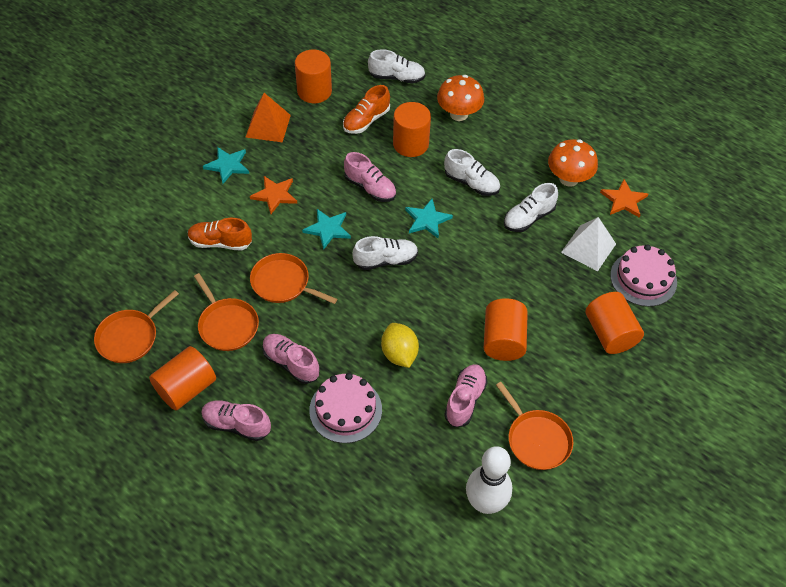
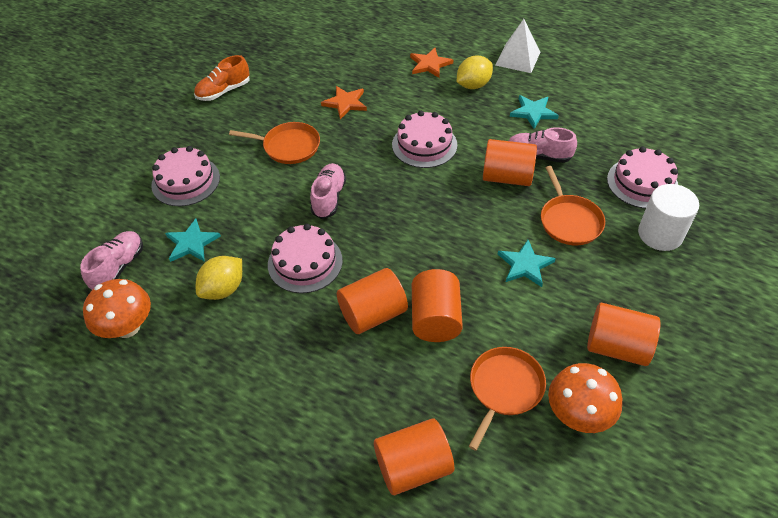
orange pan: 4 -> 3
orange pyramid: 1 -> 0
orange shoe: 2 -> 1
pink cake: 2 -> 4
pink shoe: 4 -> 3
white bowling pin: 1 -> 0
white cylinder: 0 -> 1
white shoe: 4 -> 0
yellow lemon: 1 -> 2

